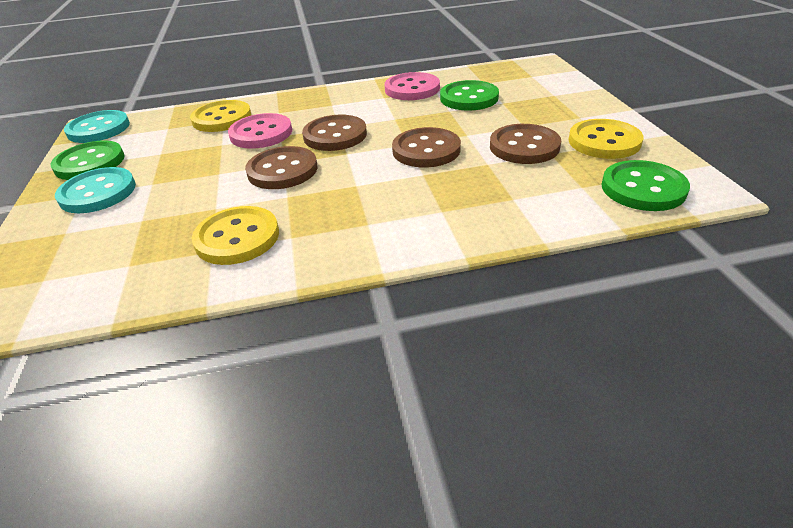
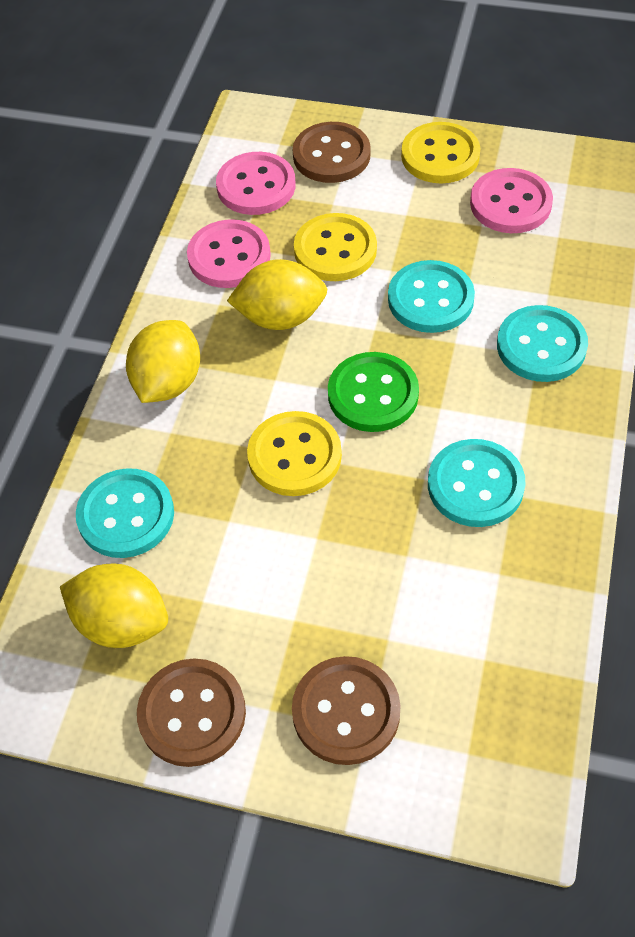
brown button: 4 -> 3
green button: 3 -> 1
pink button: 2 -> 3
turquoise button: 2 -> 4
yellow lemon: 0 -> 3

